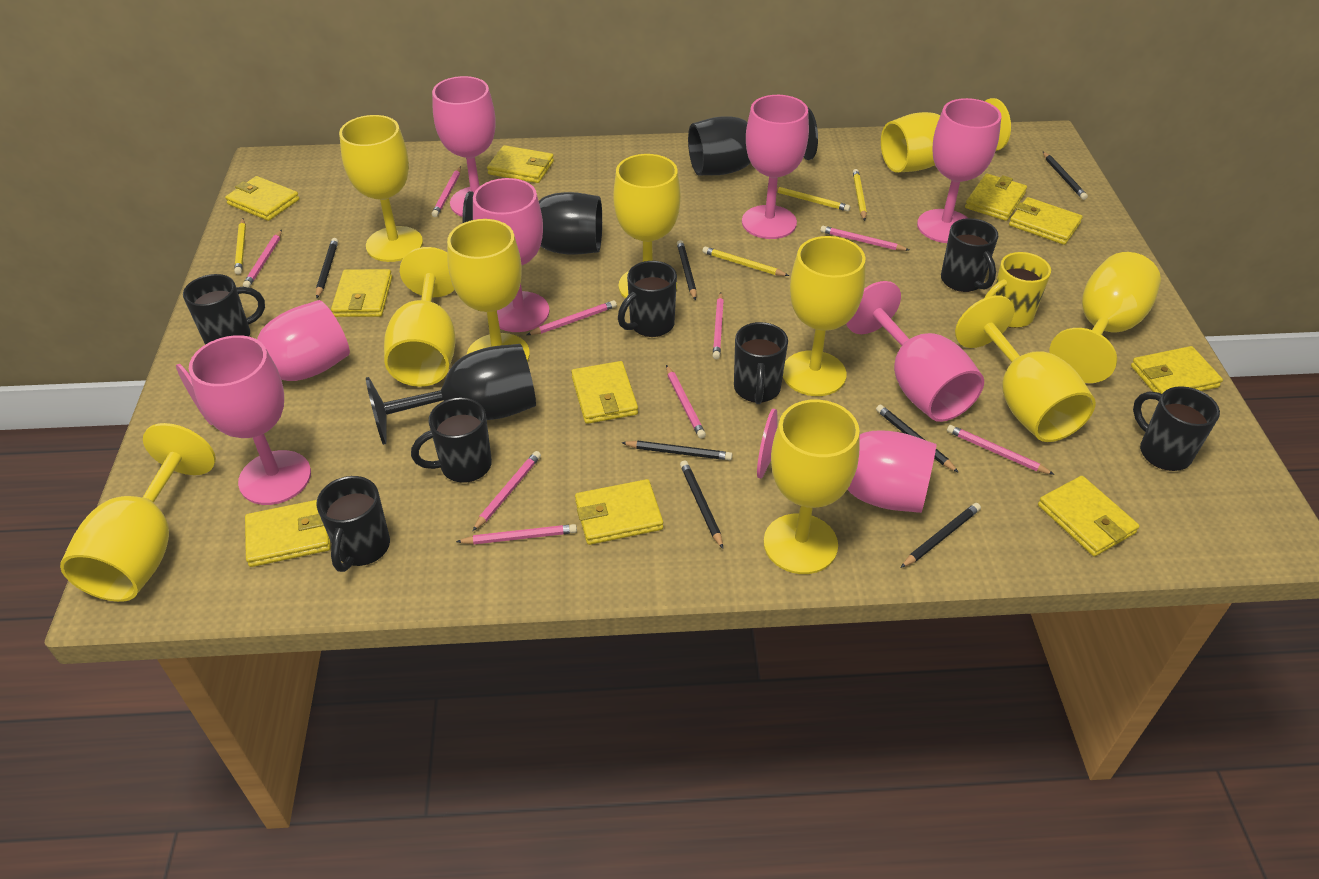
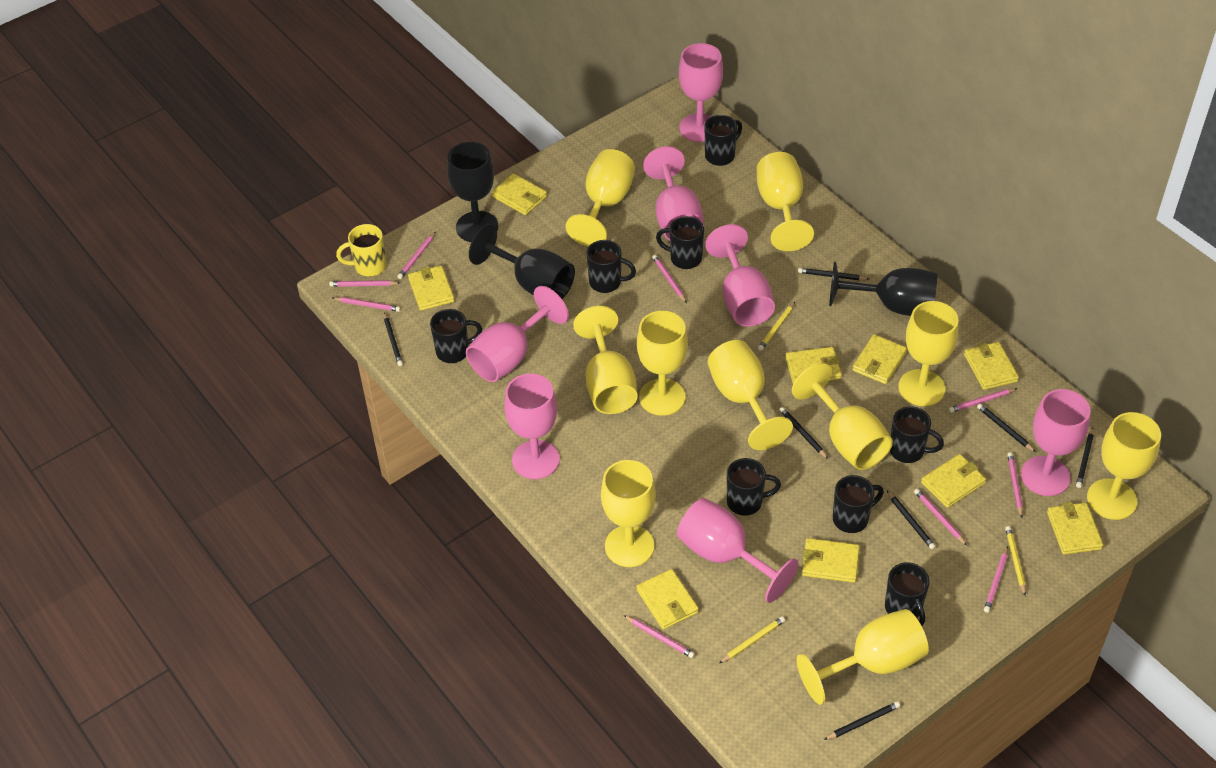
black mug: 7 -> 8
pink goblet: 8 -> 7
yellow pencil: 4 -> 3
yellow wallet: 10 -> 9

